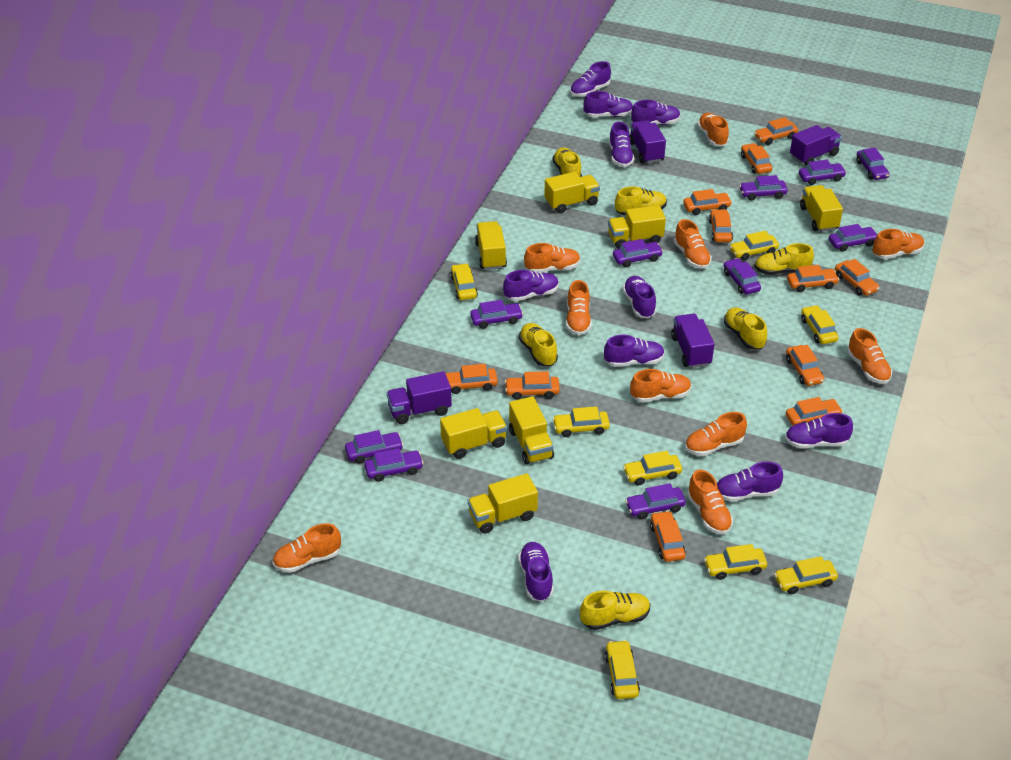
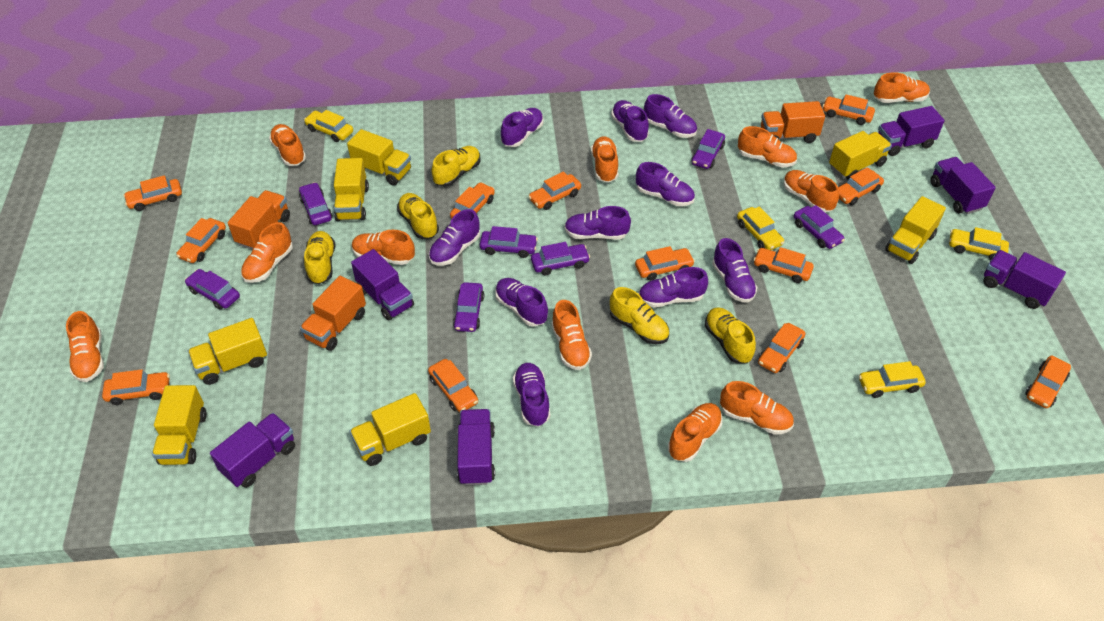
orange car: 11 -> 12
orange shoe: 10 -> 11
orange truck: 0 -> 3
purple car: 10 -> 7
purple truck: 4 -> 6
yellow car: 8 -> 4
yellow shoe: 6 -> 5

